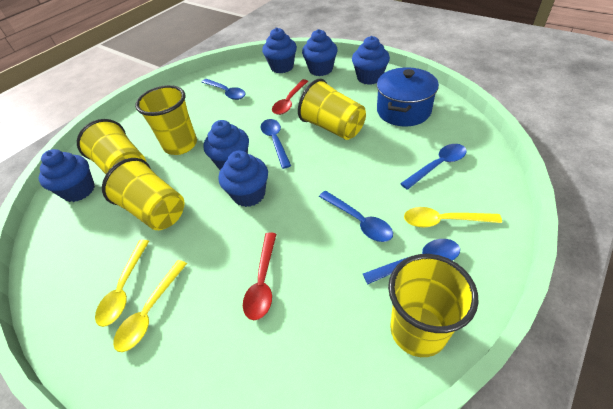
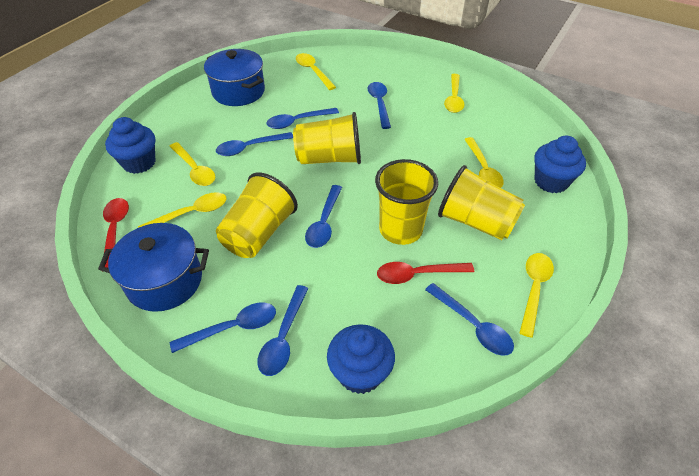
blue cupcake: 6 -> 3
blue pot: 1 -> 2
blue spoon: 5 -> 7
yellow cup: 5 -> 4
yellow spoon: 3 -> 6

